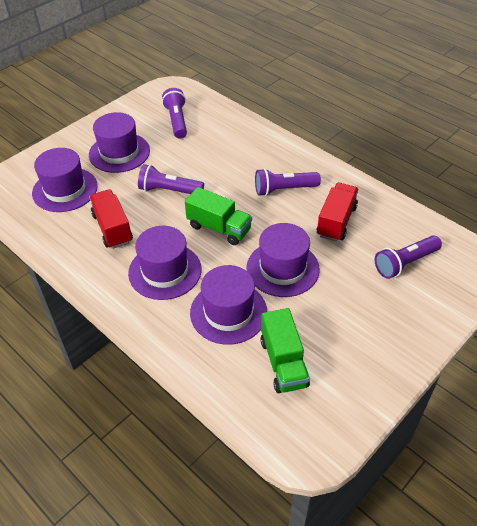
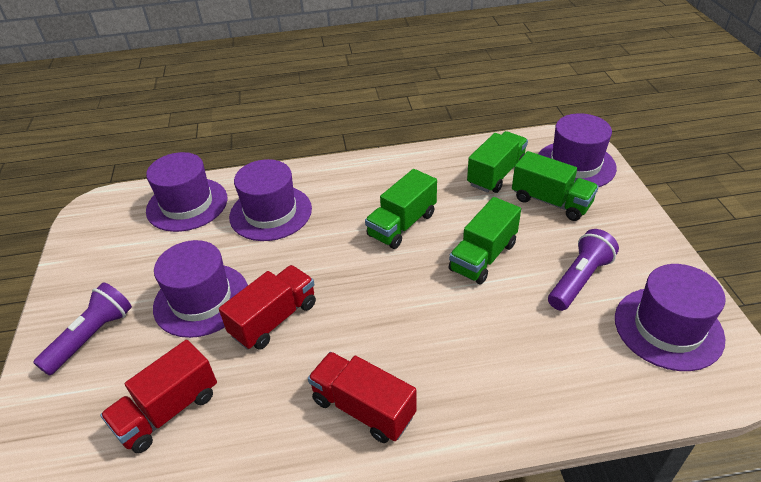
green truck: 2 -> 4
purple flashlight: 4 -> 2
red truck: 2 -> 3

